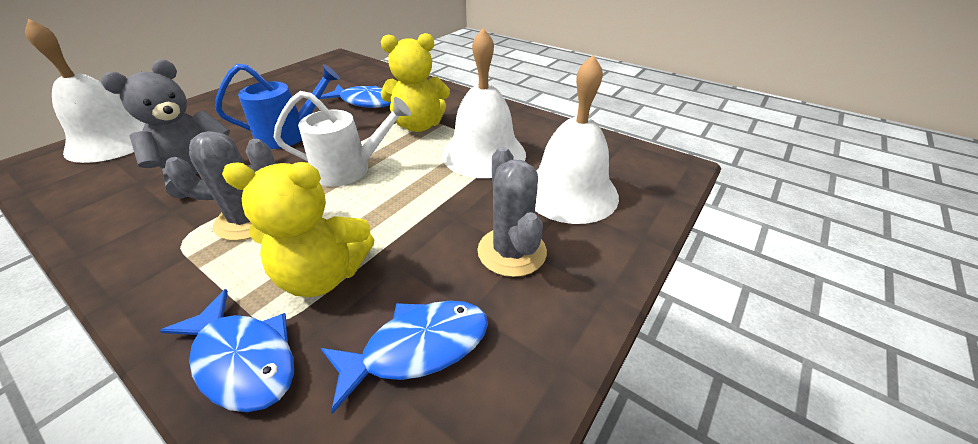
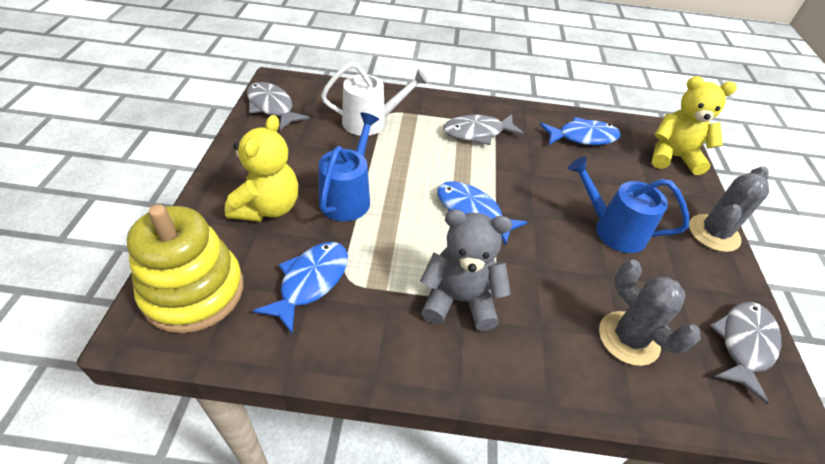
blue watering can: 1 -> 2
grey fish: 0 -> 3
white bell: 3 -> 0
yellow stacking toy: 0 -> 1

